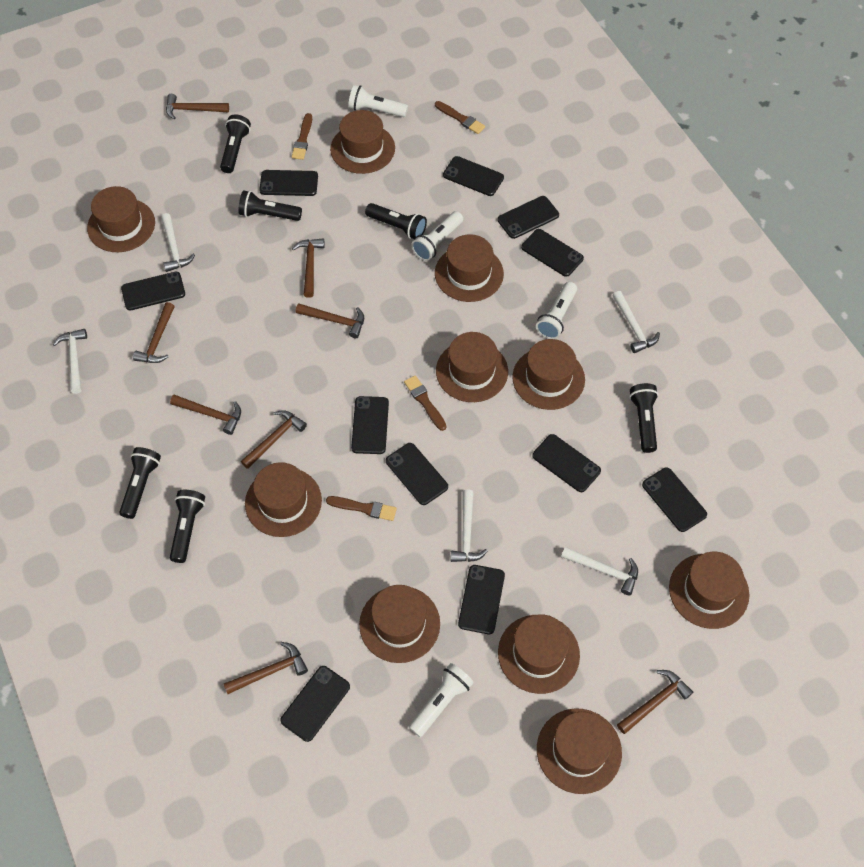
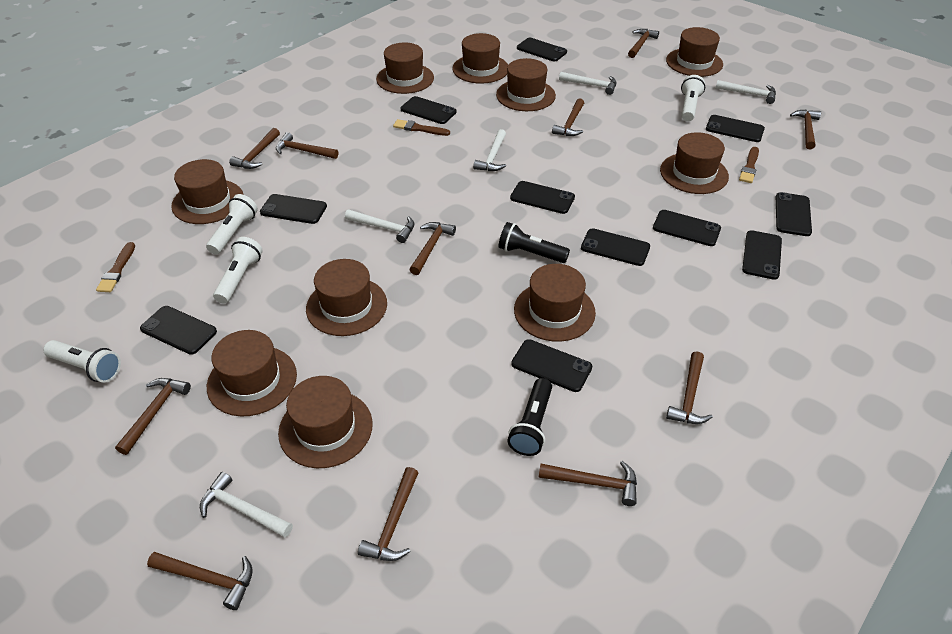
black flashlight: 6 -> 2
brown brush: 4 -> 3
brown hammer: 8 -> 11

